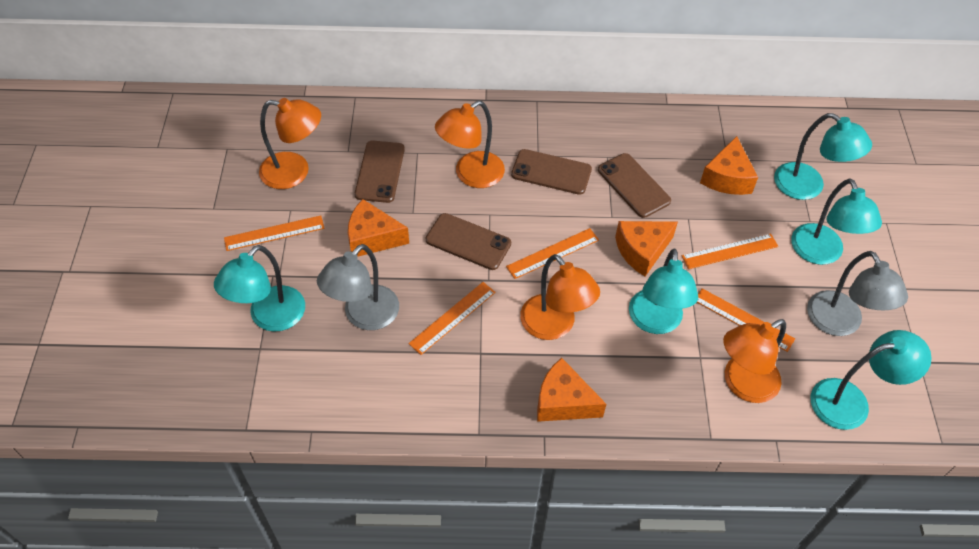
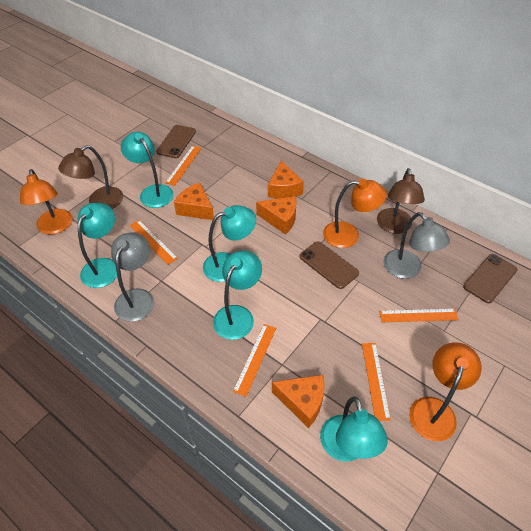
brown lamp: 0 -> 2
brown phone: 4 -> 3
orange lamp: 4 -> 3

